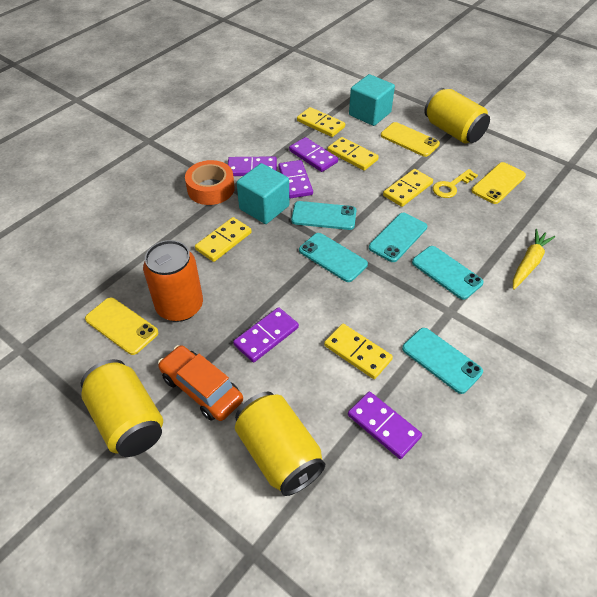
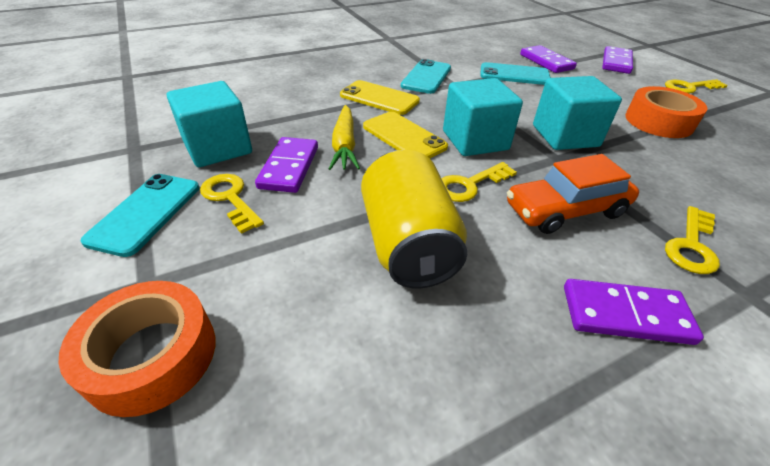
orange can: 1 -> 0
orange tape: 1 -> 2
purple domino: 5 -> 4
turquoise cube: 2 -> 3
turquoise phone: 5 -> 3
yellow can: 3 -> 1
yellow domino: 5 -> 0
yellow key: 1 -> 4
yellow phone: 3 -> 2

